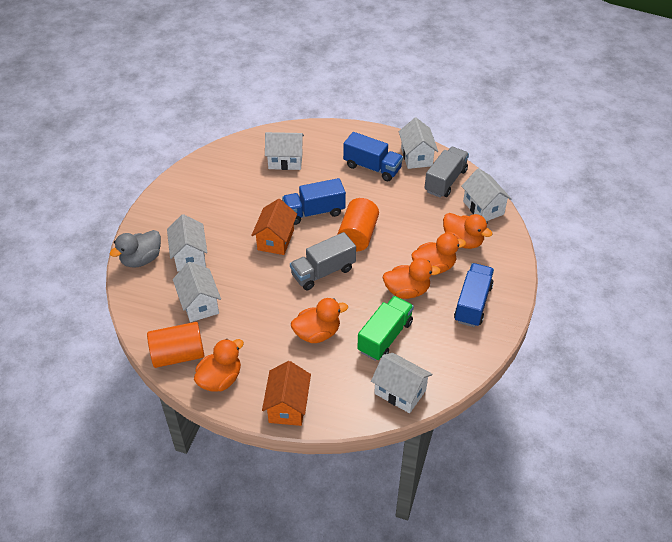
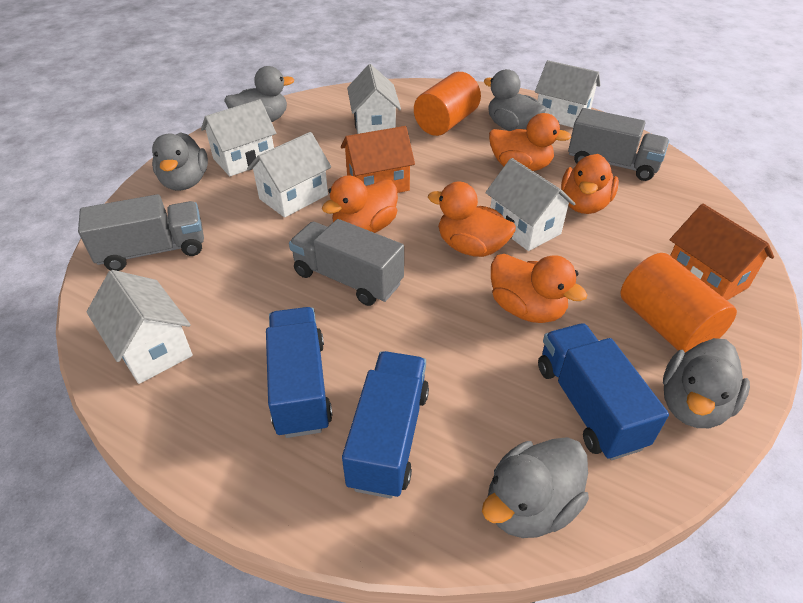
green truck: 1 -> 0
grey duck: 1 -> 5
grey truck: 2 -> 3

